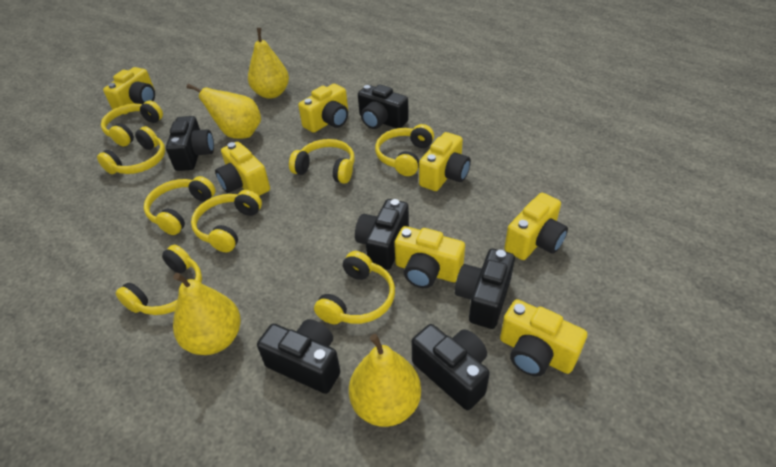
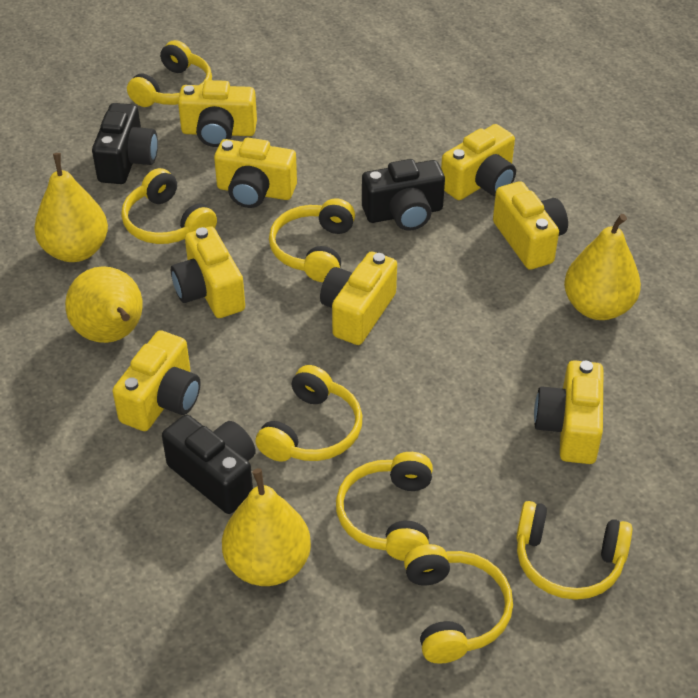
black camera: 6 -> 3
yellow camera: 7 -> 8
yellow headphones: 8 -> 7

